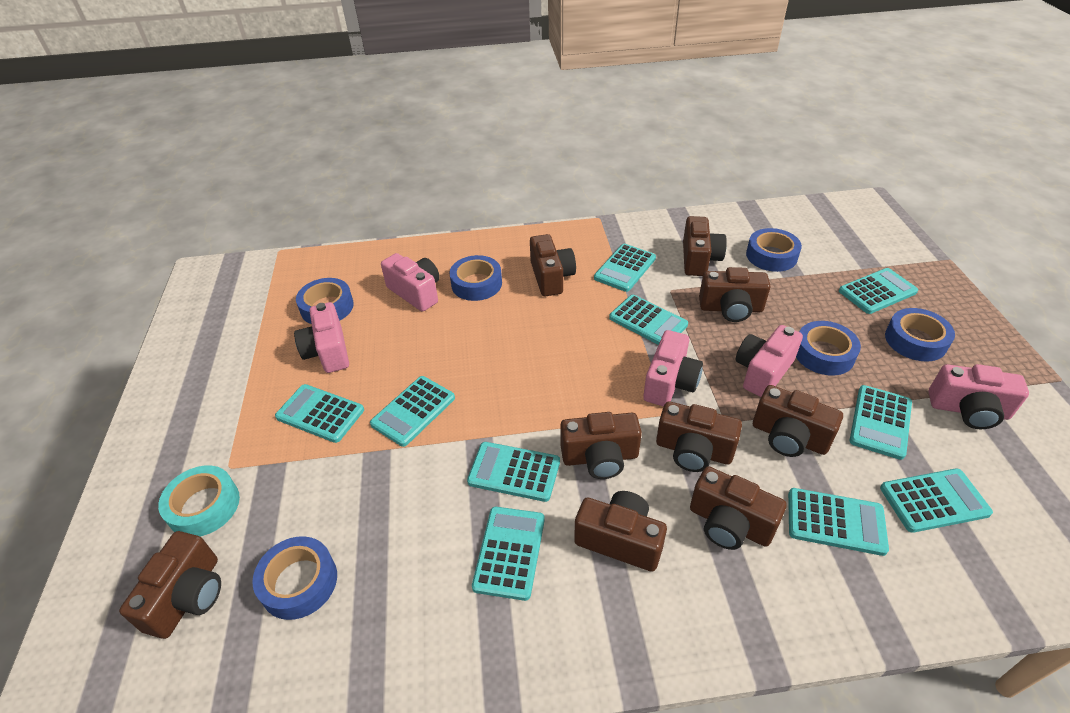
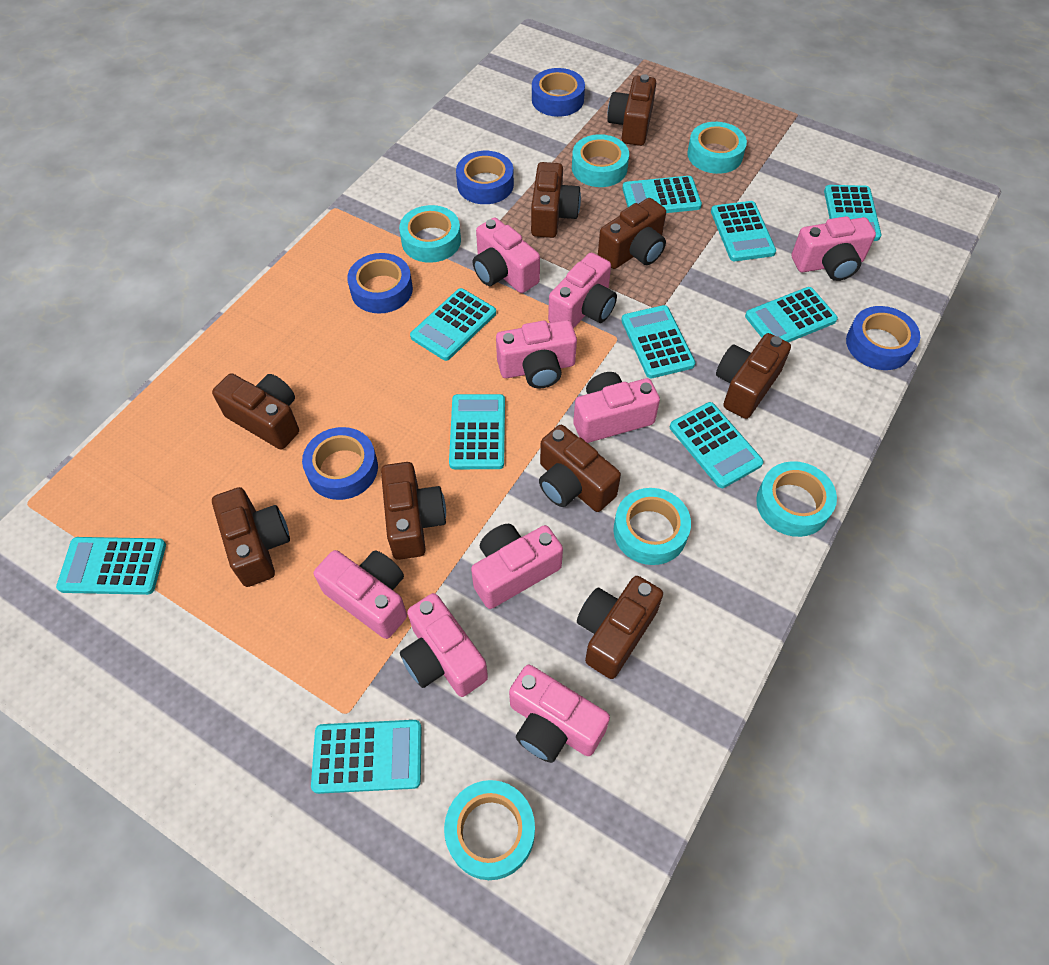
blue tape: 6 -> 5
pink camera: 5 -> 9
turquoise tape: 1 -> 6

